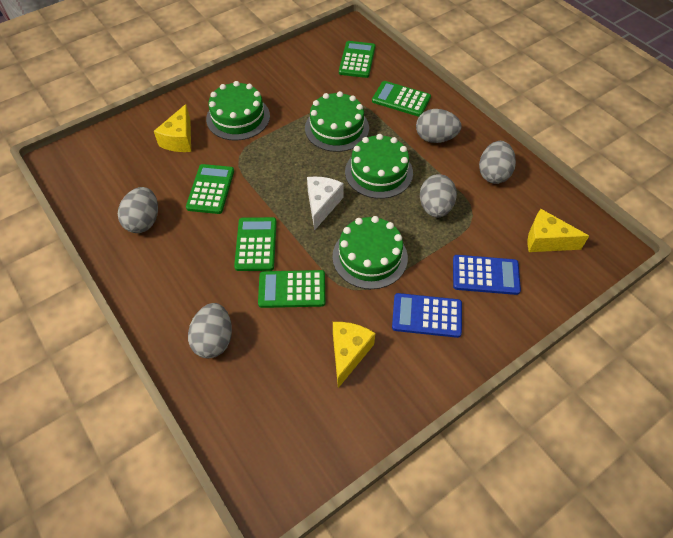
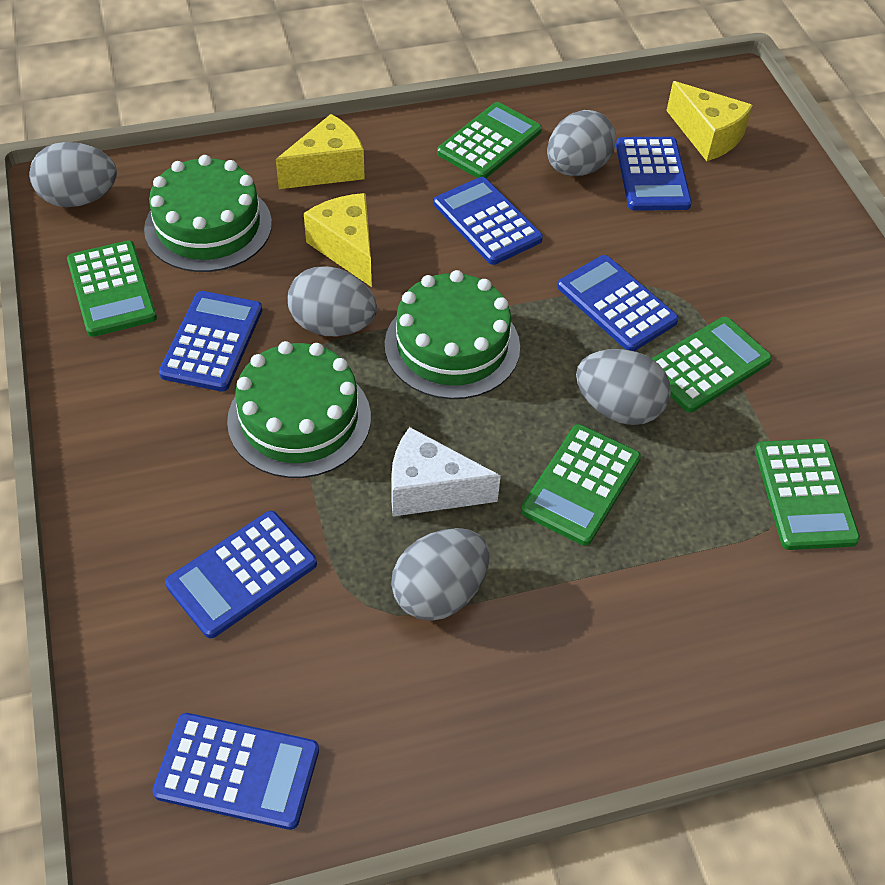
blue calculator: 2 -> 6
green cake: 4 -> 3

